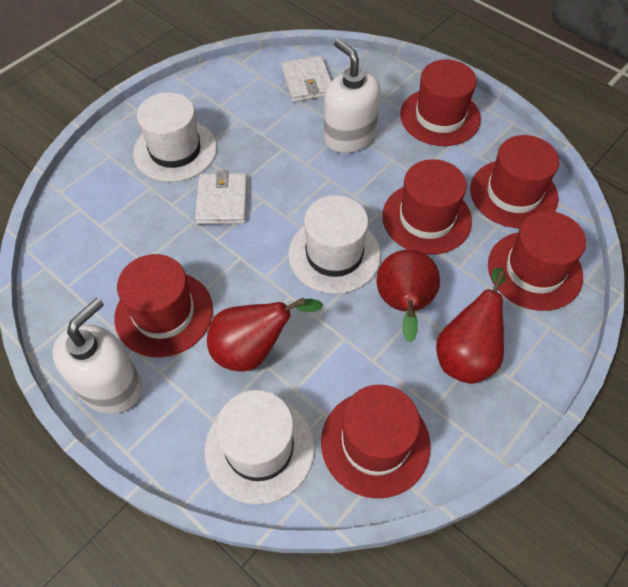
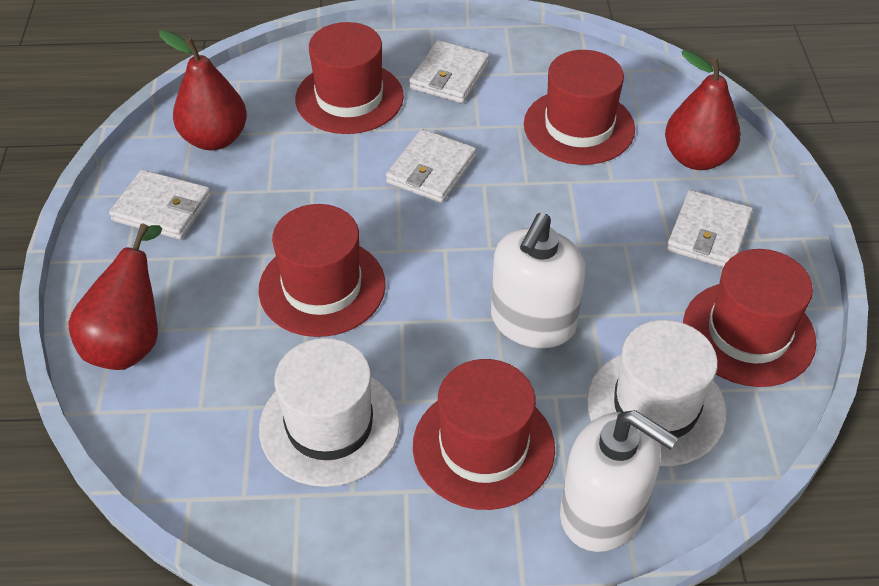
red hat: 6 -> 5
white hat: 3 -> 2
white wallet: 2 -> 4

